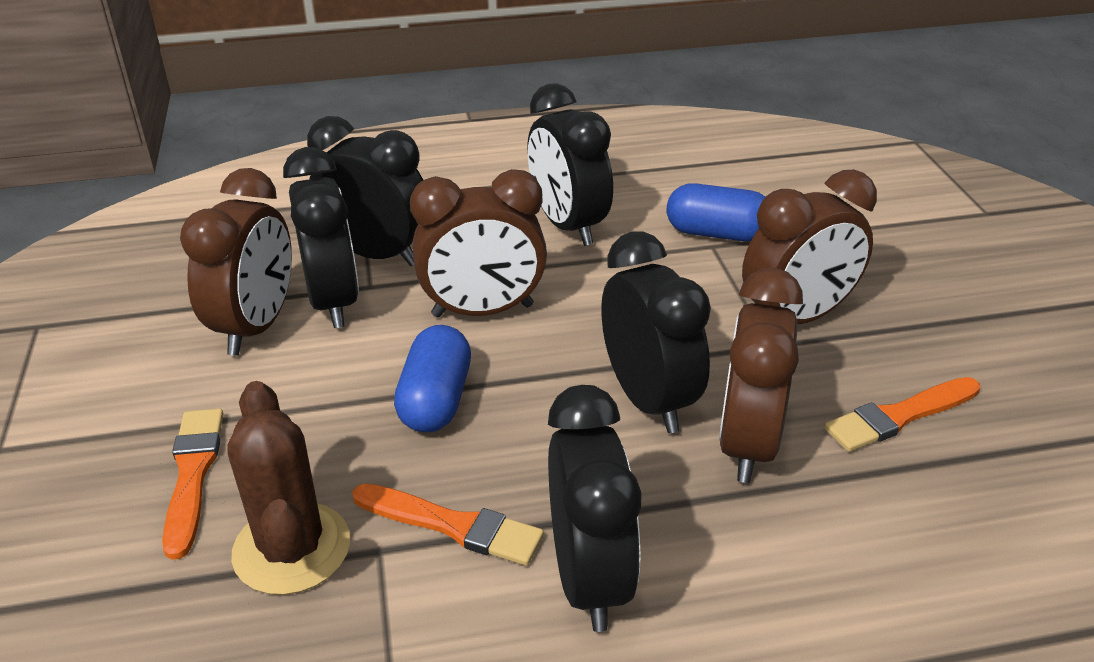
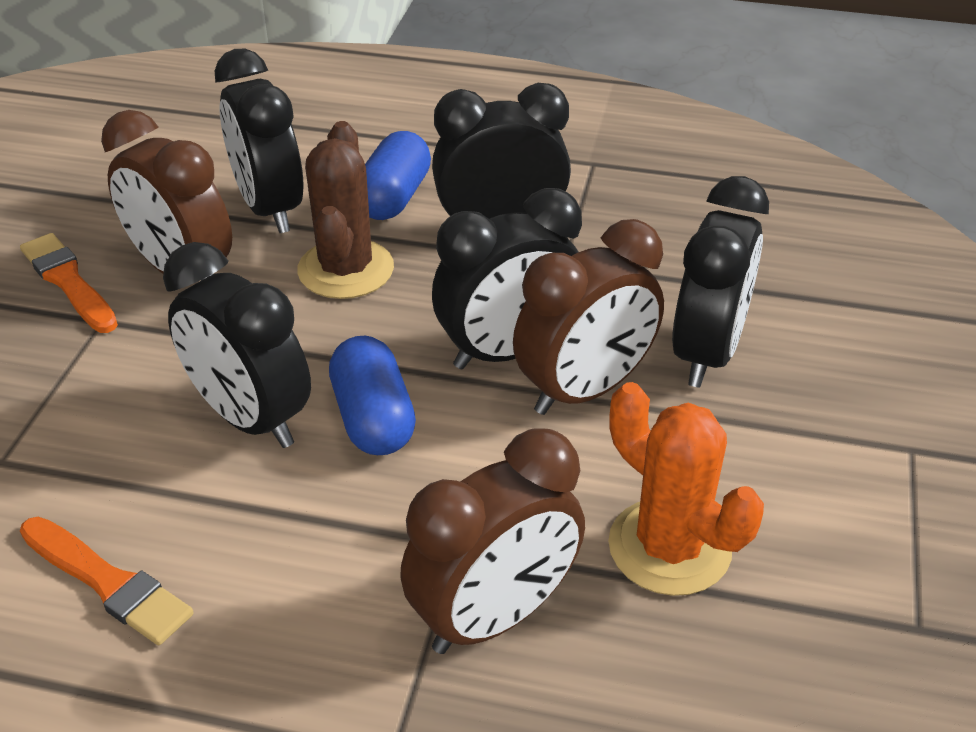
brown clock: 4 -> 3
orange brush: 3 -> 2
orange cactus: 0 -> 1

